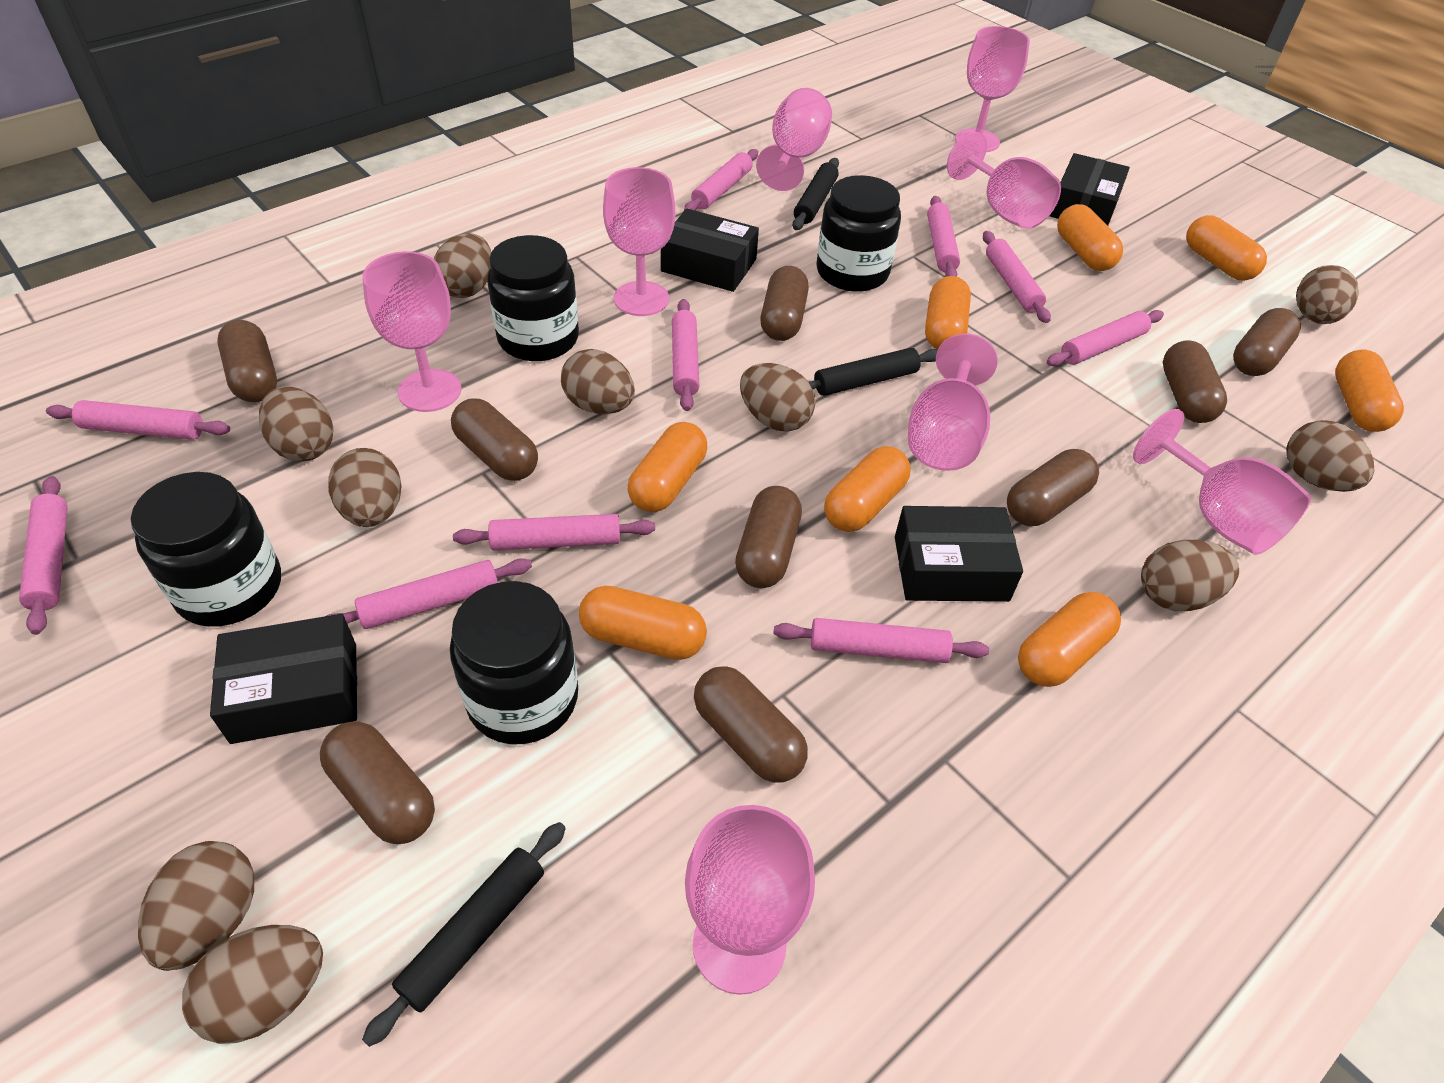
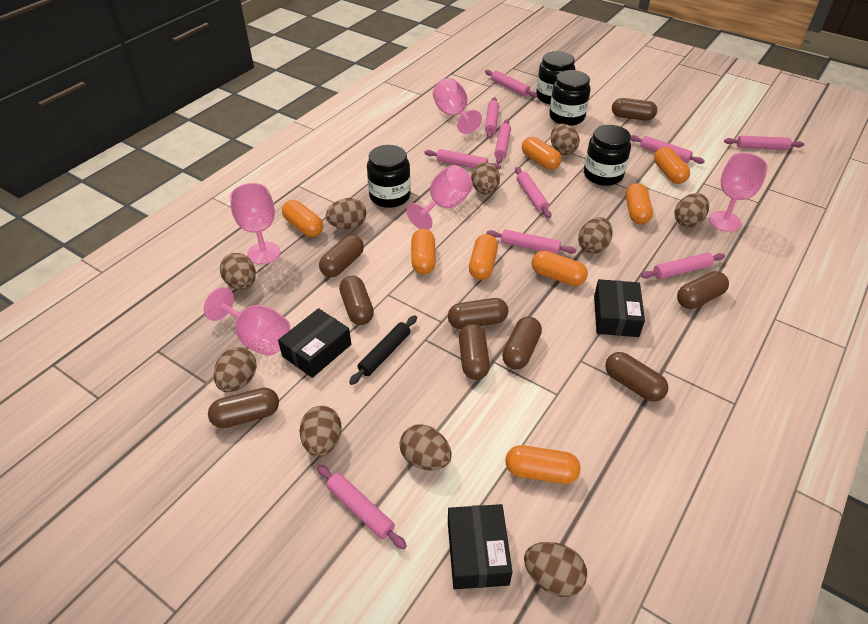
black box: 4 -> 3
black rolling pin: 3 -> 1
pink goblet: 8 -> 5

